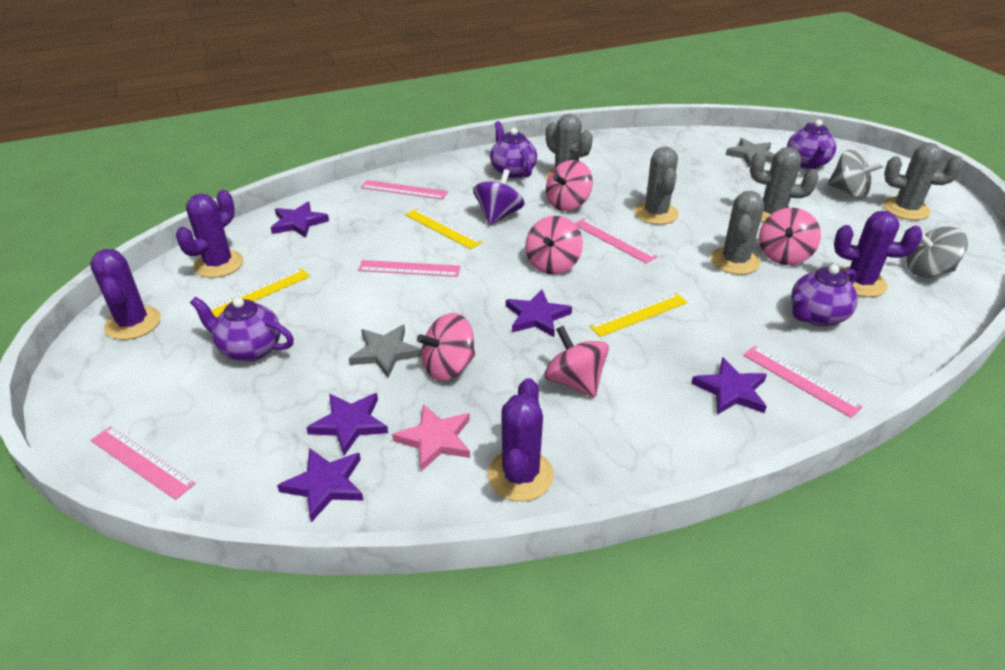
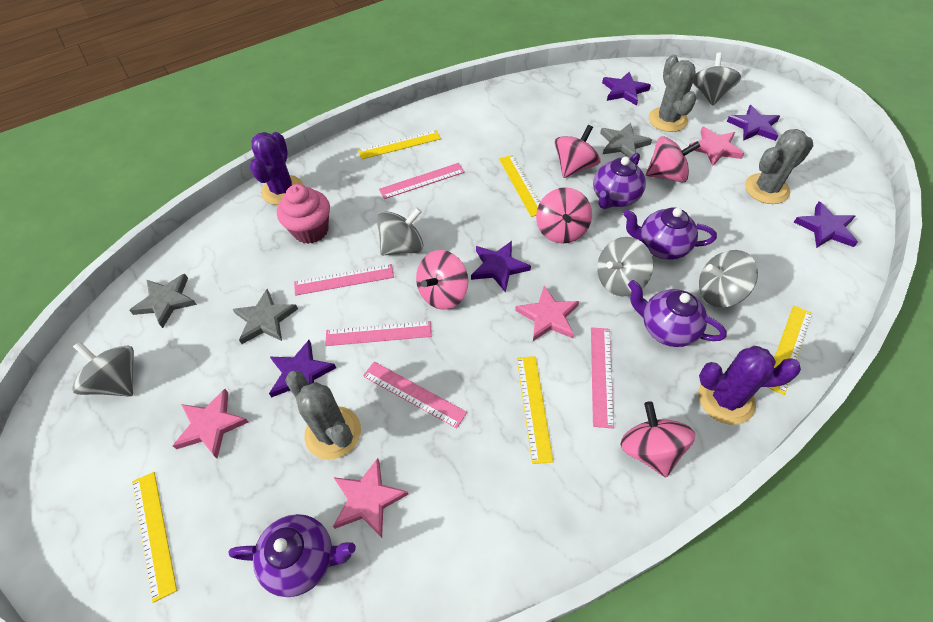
grey cactus: 5 -> 3
grey spinning top: 2 -> 5
grey star: 2 -> 3
pink cupcake: 0 -> 1
pink star: 1 -> 4
purple cactus: 4 -> 2
purple spinning top: 1 -> 0
yellow ruler: 3 -> 5

